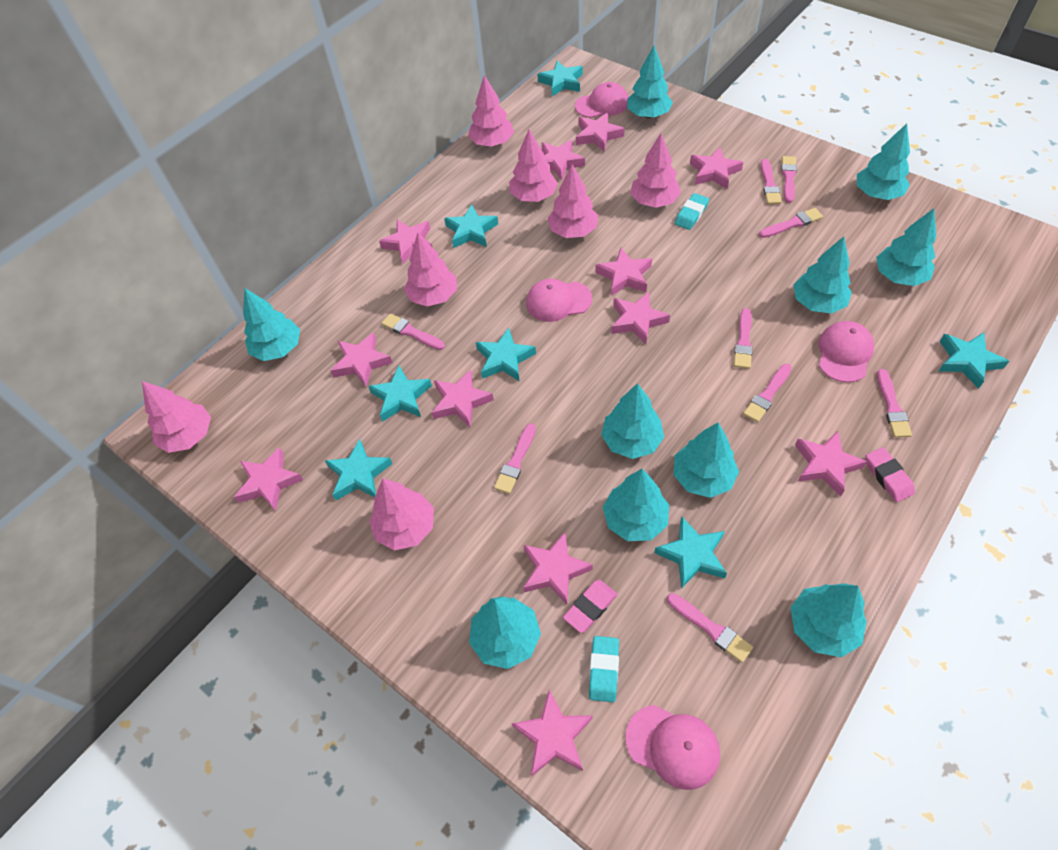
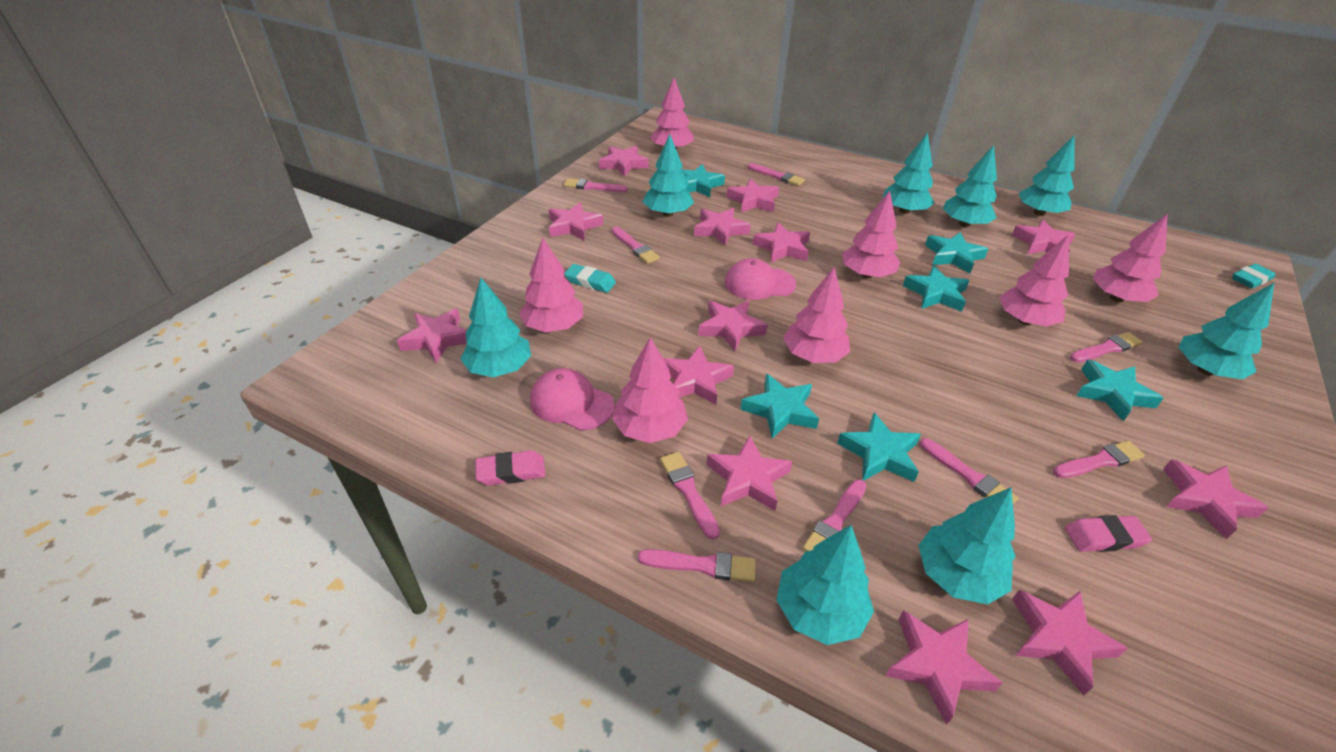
pink cap: 4 -> 2
pink star: 12 -> 13
turquoise star: 7 -> 6
turquoise tree: 10 -> 8

